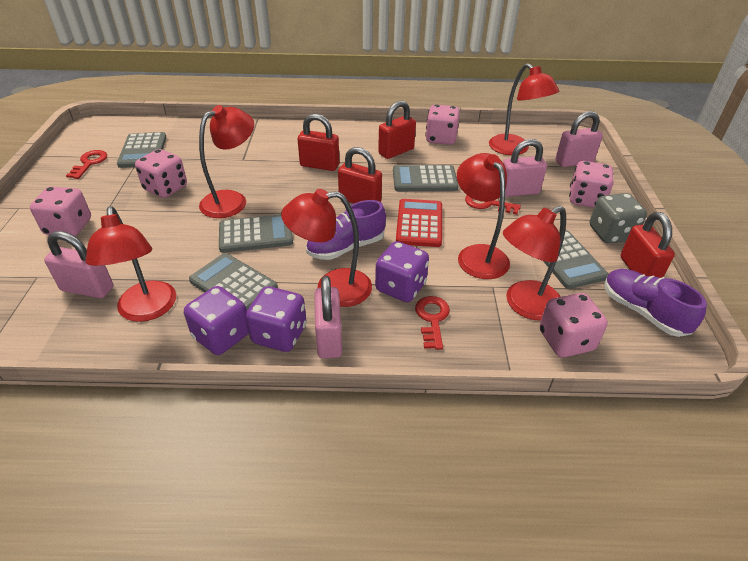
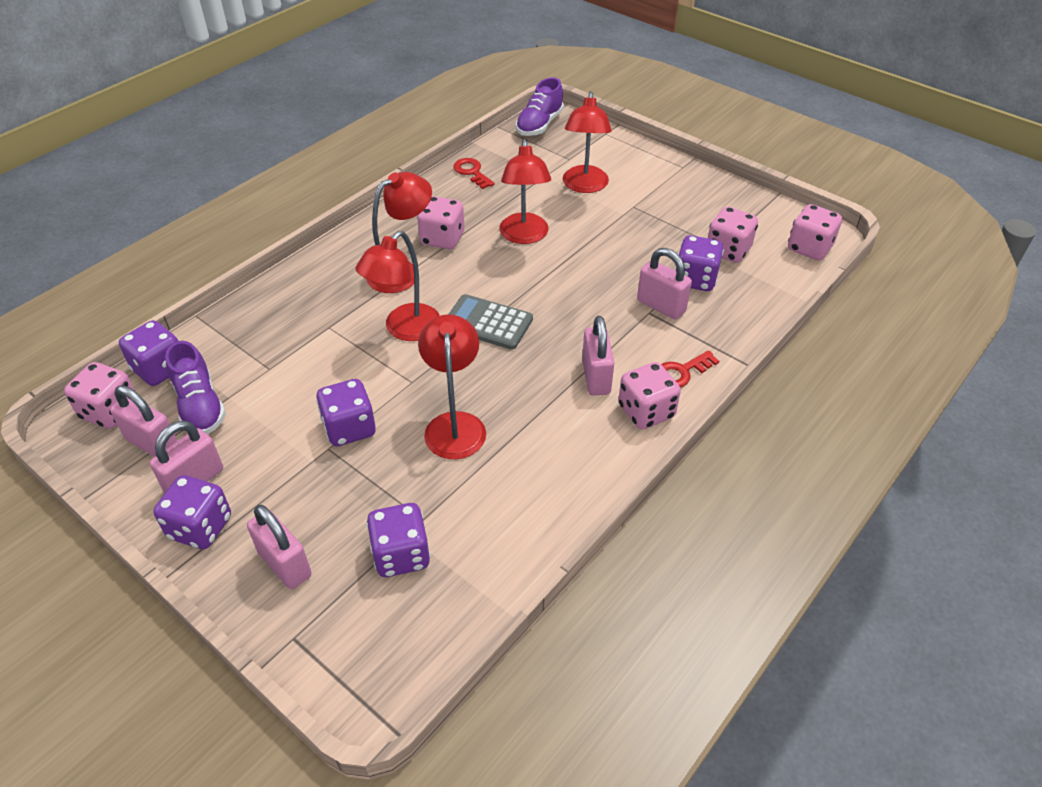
grey calculator: 5 -> 1
grey dice: 1 -> 0
pink padlock: 4 -> 5
purple dice: 3 -> 5
red calculator: 1 -> 0
red key: 3 -> 2
red lamp: 6 -> 5
red padlock: 4 -> 0

